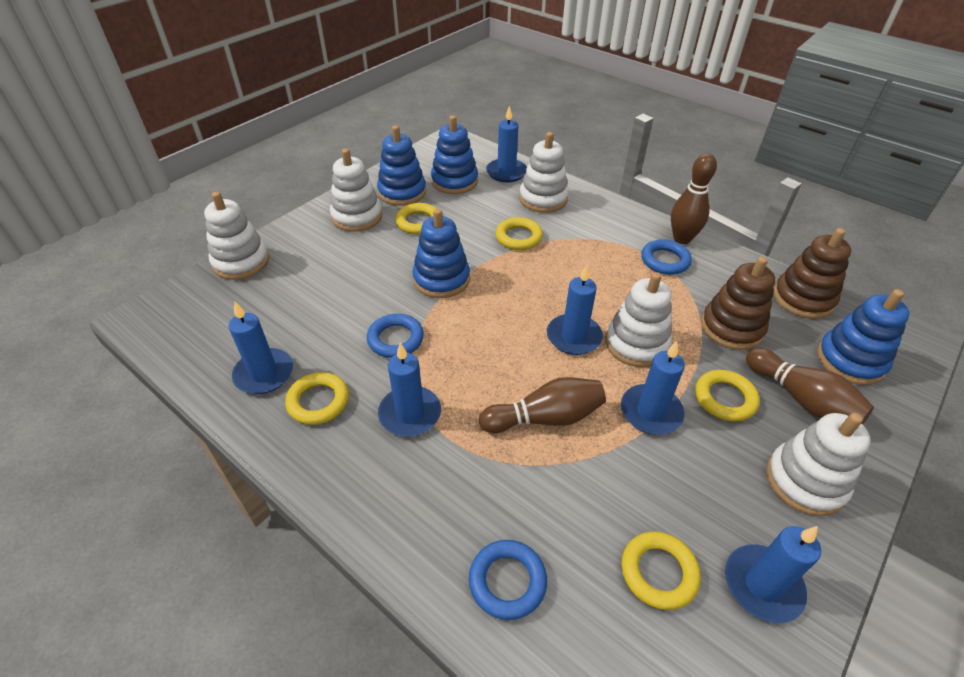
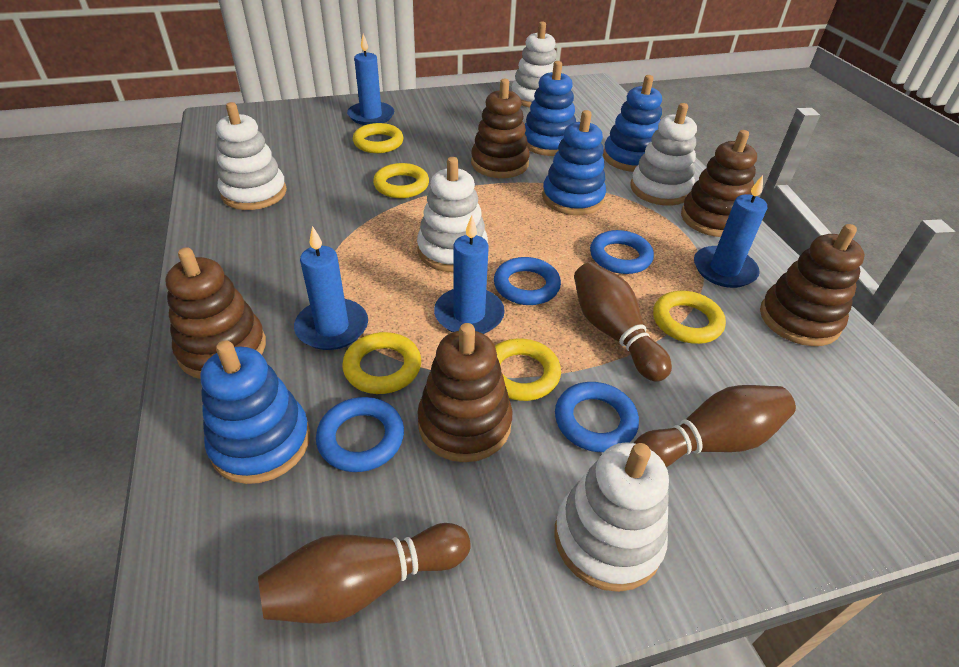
blue candle: 6 -> 4
blue ring: 3 -> 4
brown stacking toy: 2 -> 5

